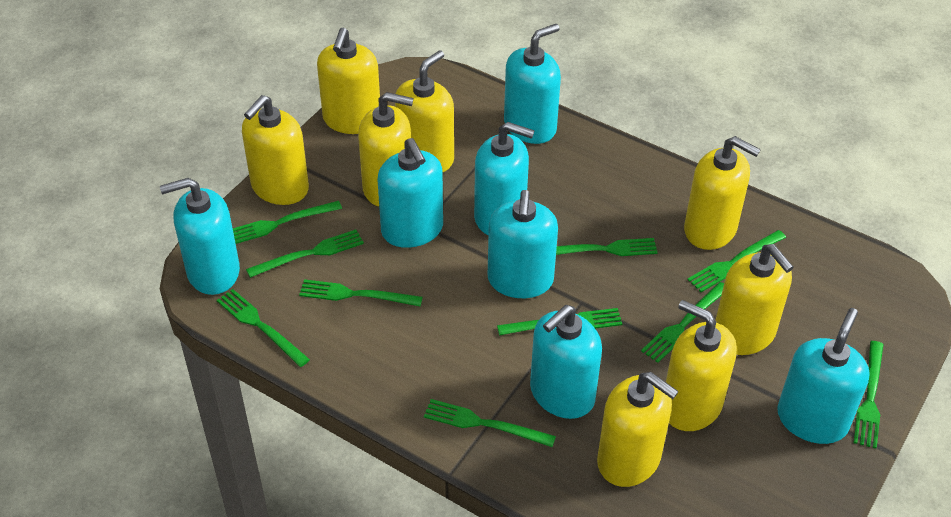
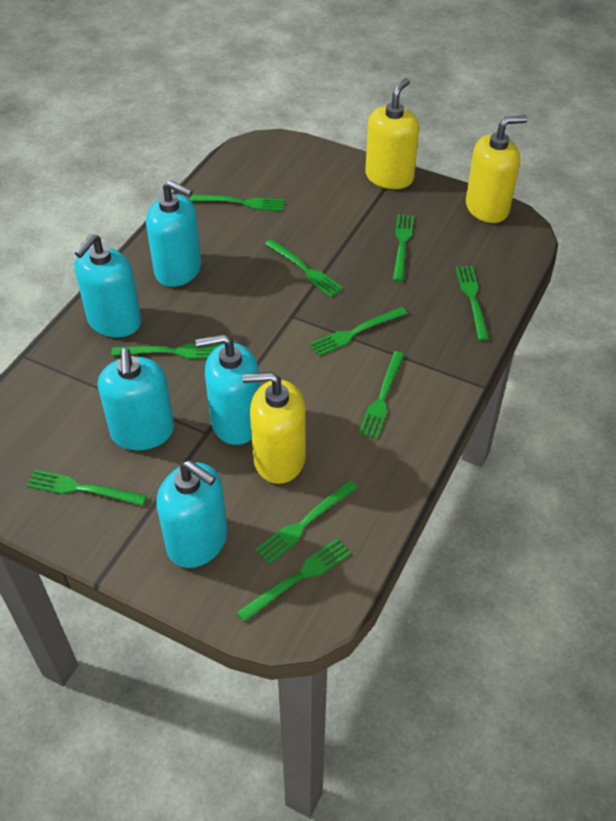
turquoise soap dispenser: 7 -> 5
yellow soap dispenser: 8 -> 3

